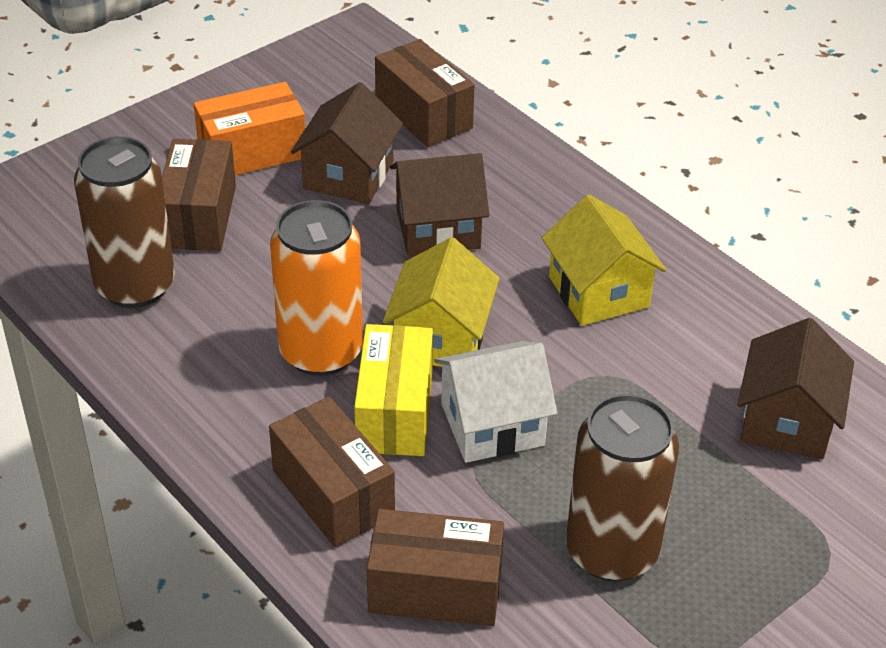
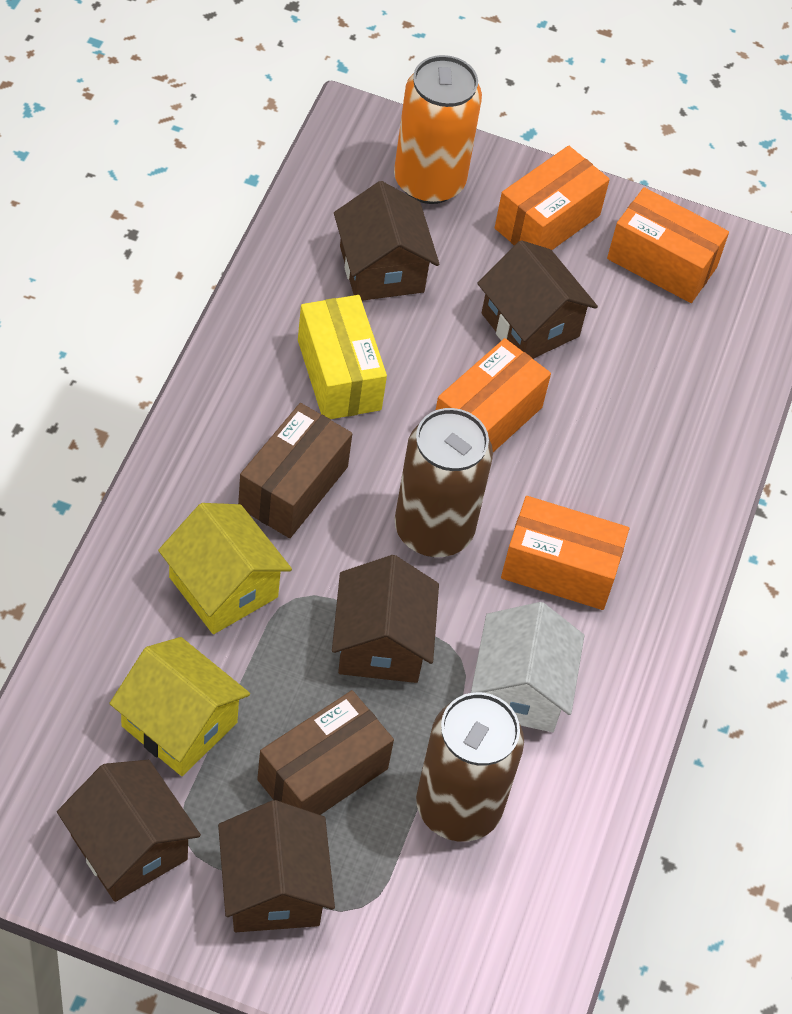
brown box: 4 -> 2
brown house: 3 -> 5
orange box: 1 -> 4

